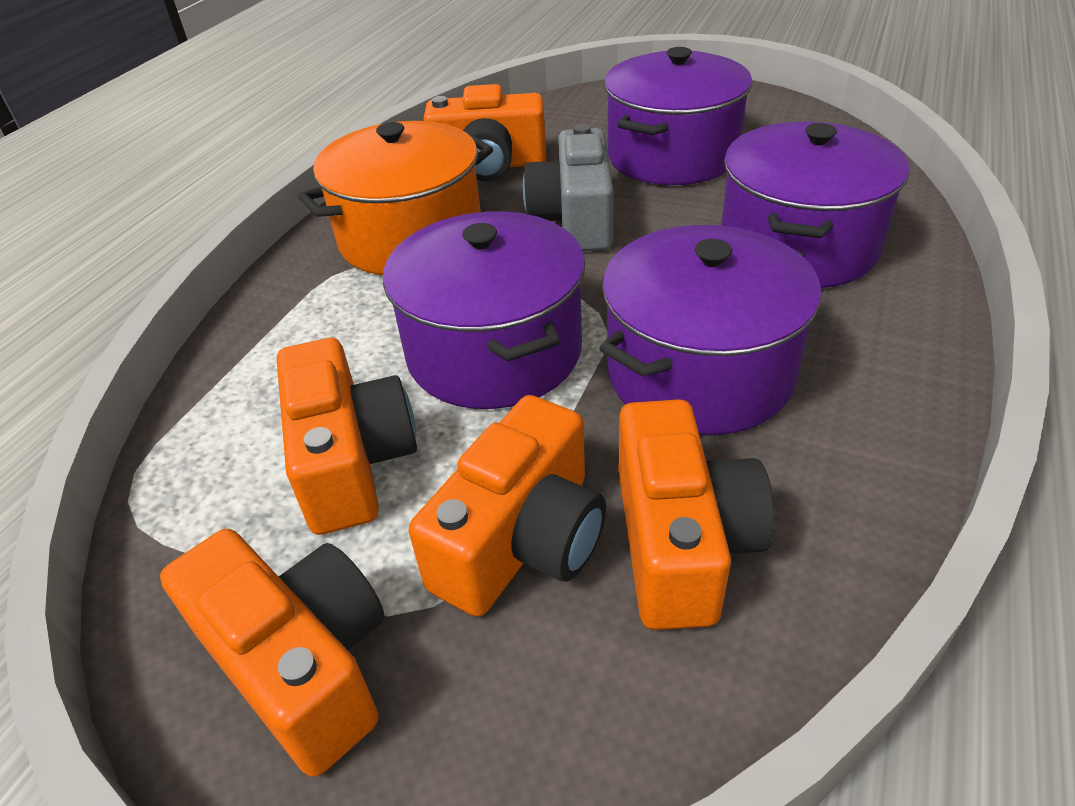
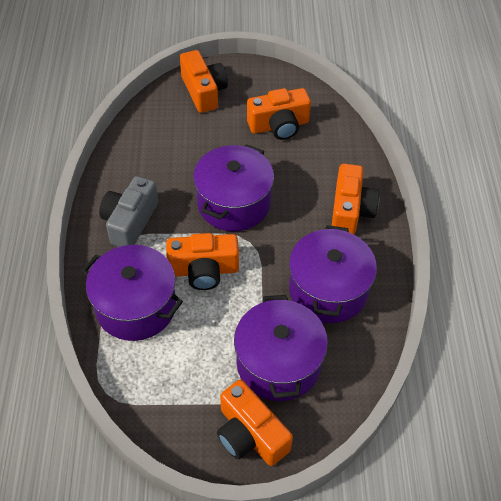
orange pot: 1 -> 0

